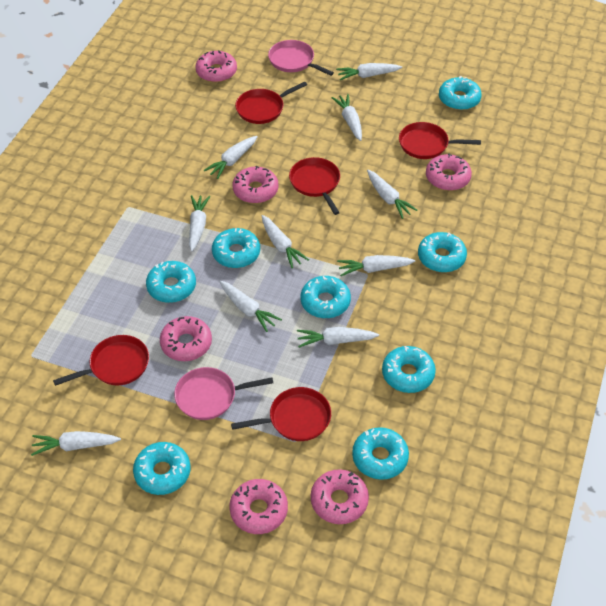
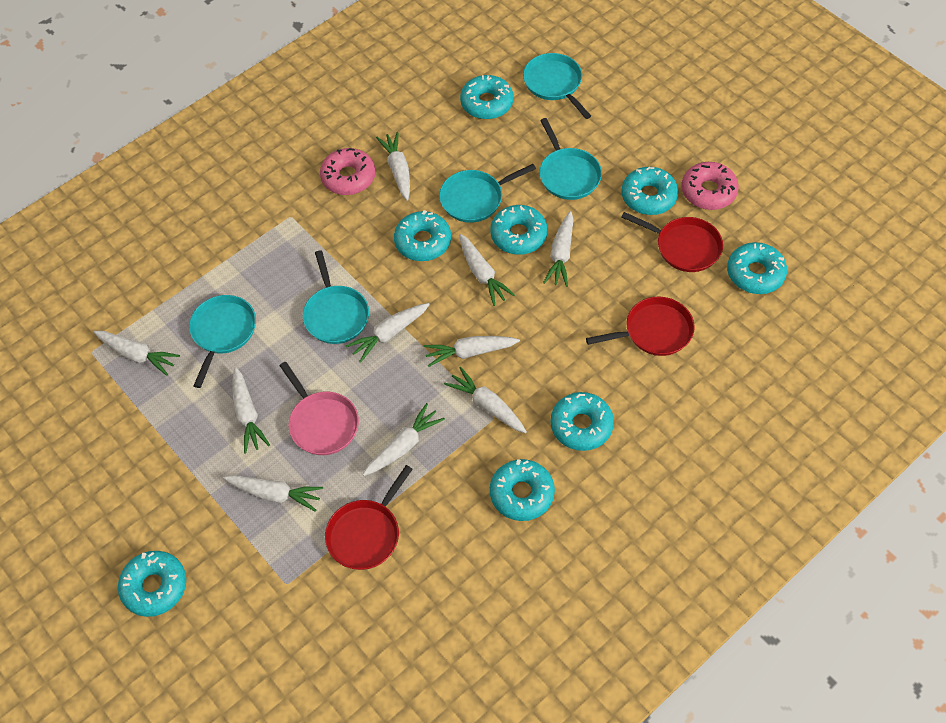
pink donut: 6 -> 2
pink pan: 2 -> 1
red pan: 5 -> 3
turquoise pan: 0 -> 5

